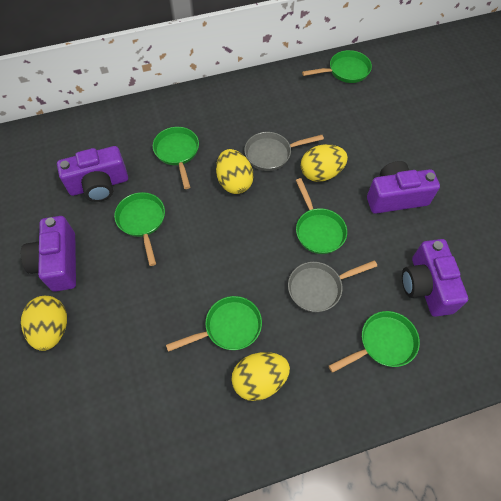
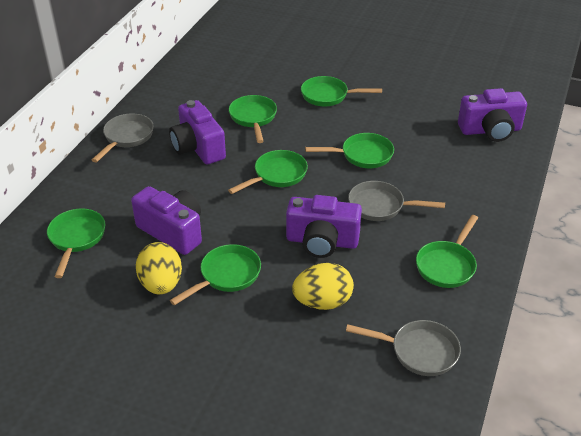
green pan: 6 -> 7
grey pan: 2 -> 3
yellow egg: 4 -> 2

